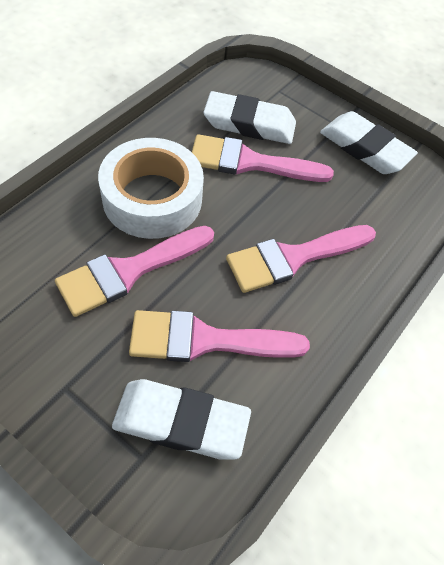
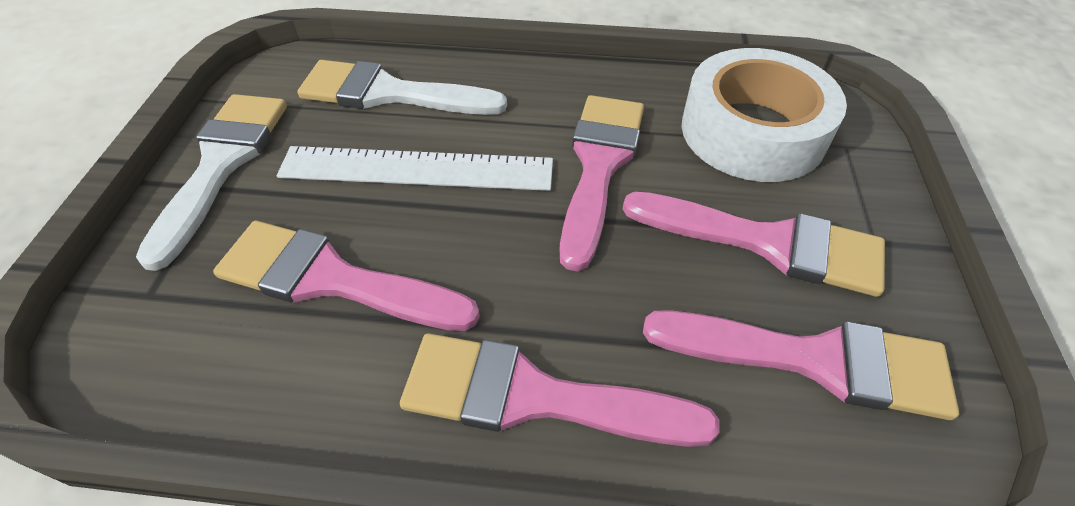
pink brush: 4 -> 5
white brush: 0 -> 2
white eraser: 3 -> 0
white ruler: 0 -> 1

